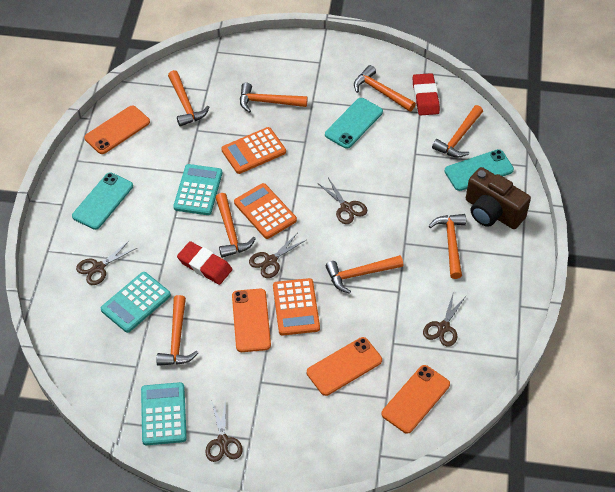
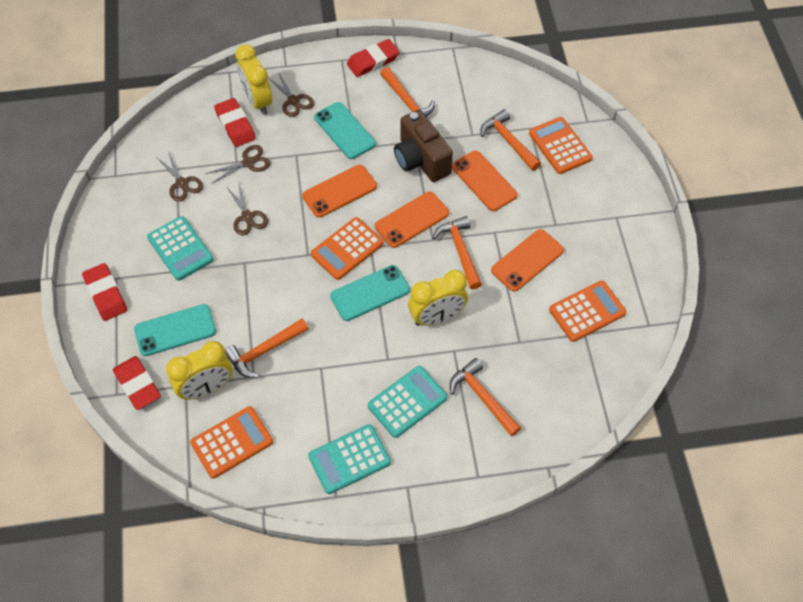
brown scissors: 5 -> 4
orange calculator: 3 -> 4
orange hammer: 8 -> 5
red eraser: 2 -> 4
yellow clock: 0 -> 3

